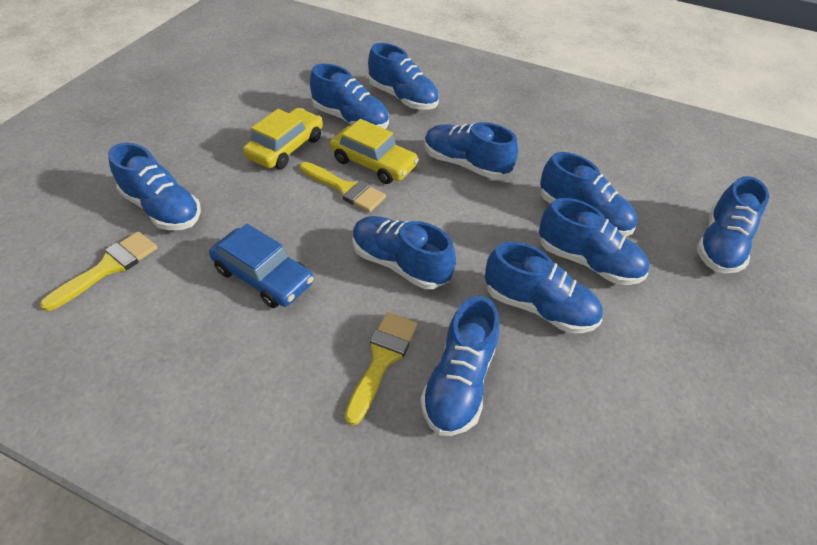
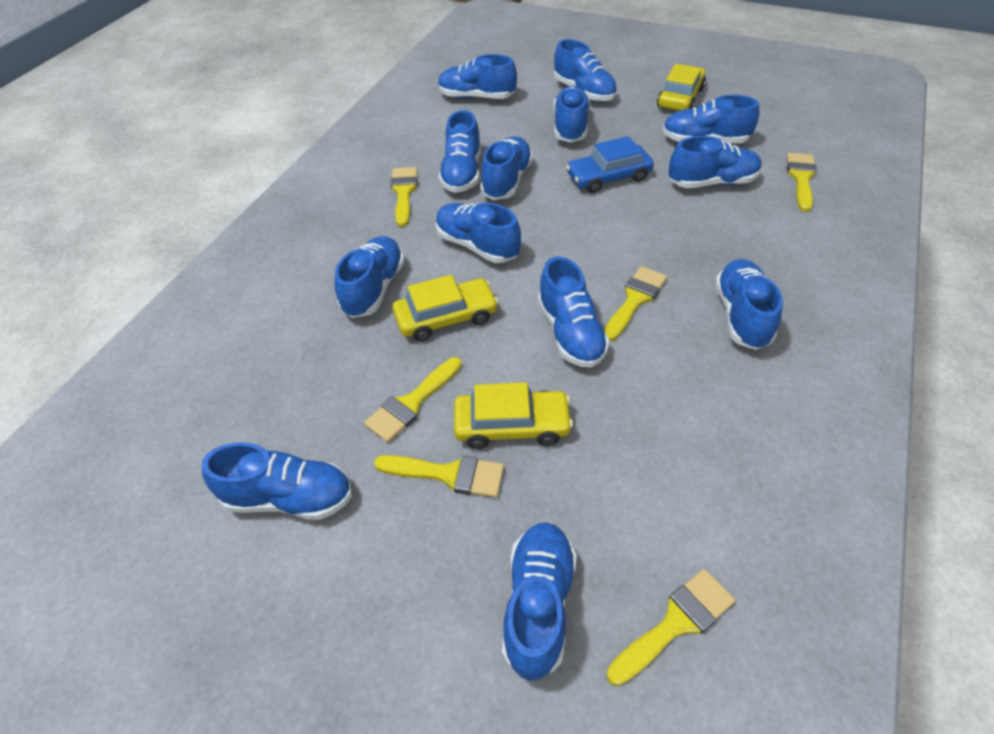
blue shoe: 10 -> 13
yellow brush: 3 -> 6
yellow car: 2 -> 3

